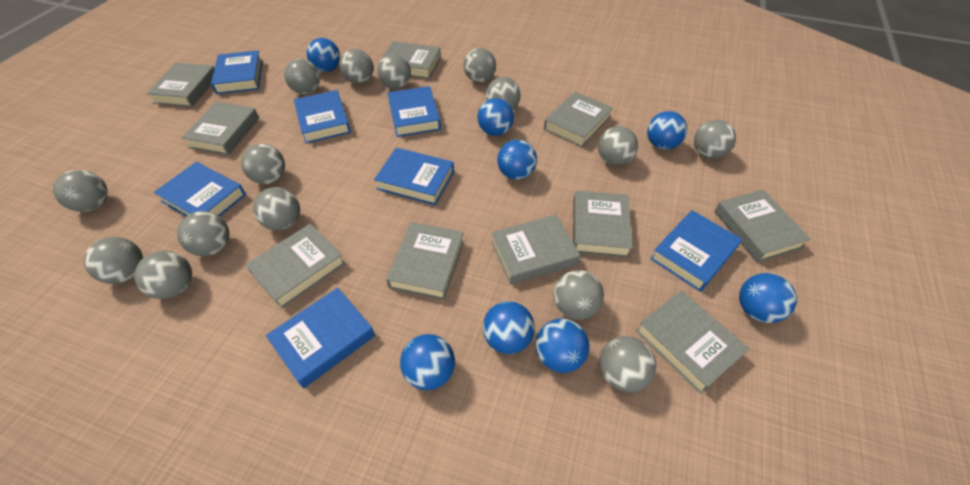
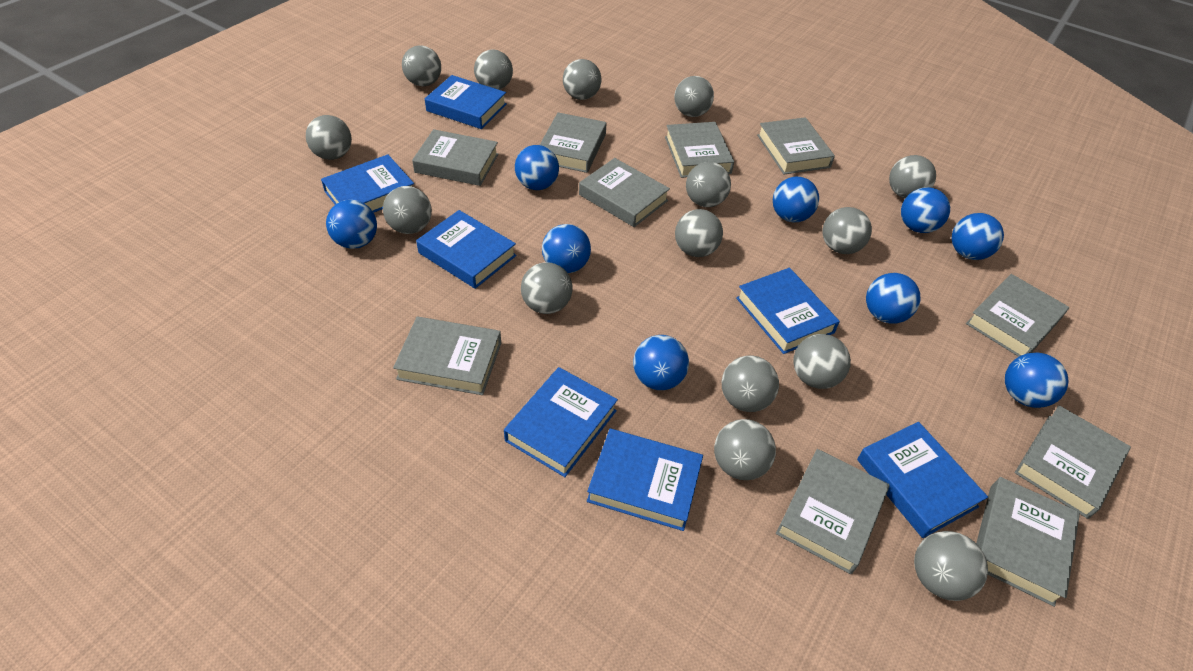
blue ball: 8 -> 9

